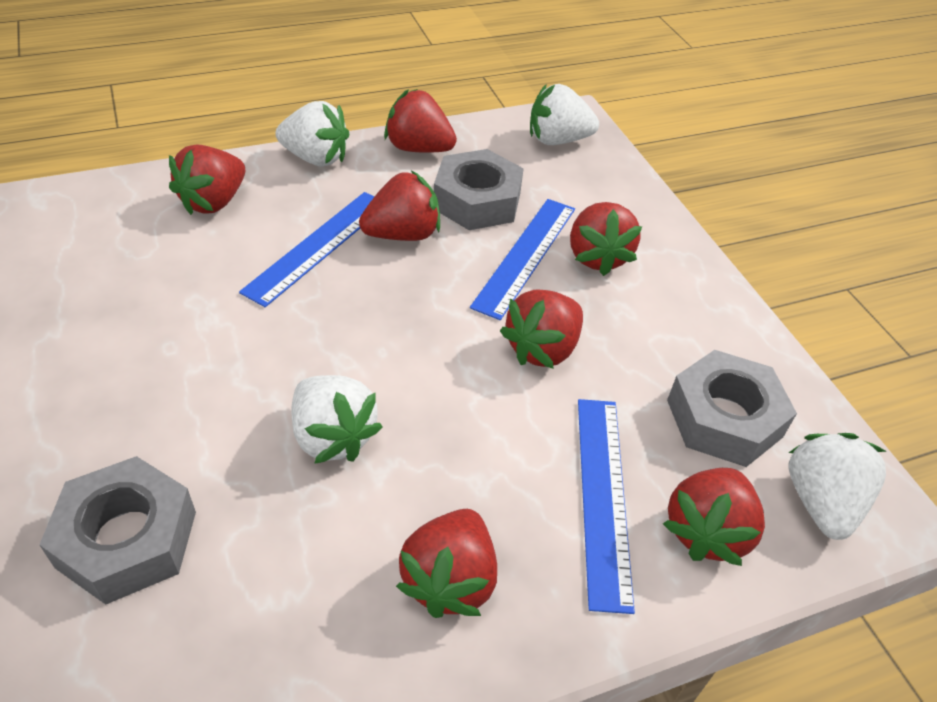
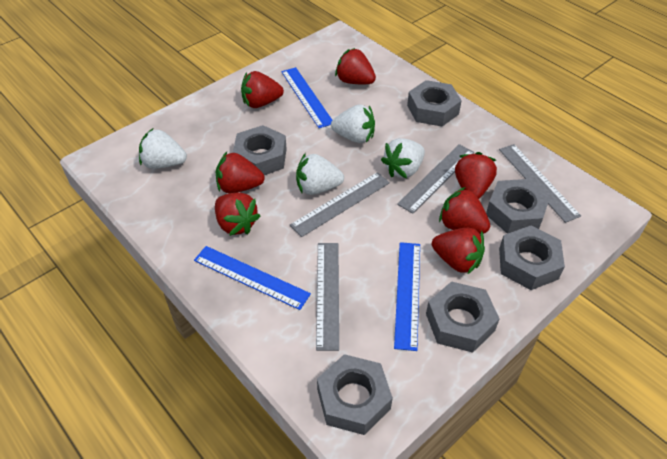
grey nut: 3 -> 6
grey ruler: 0 -> 4

